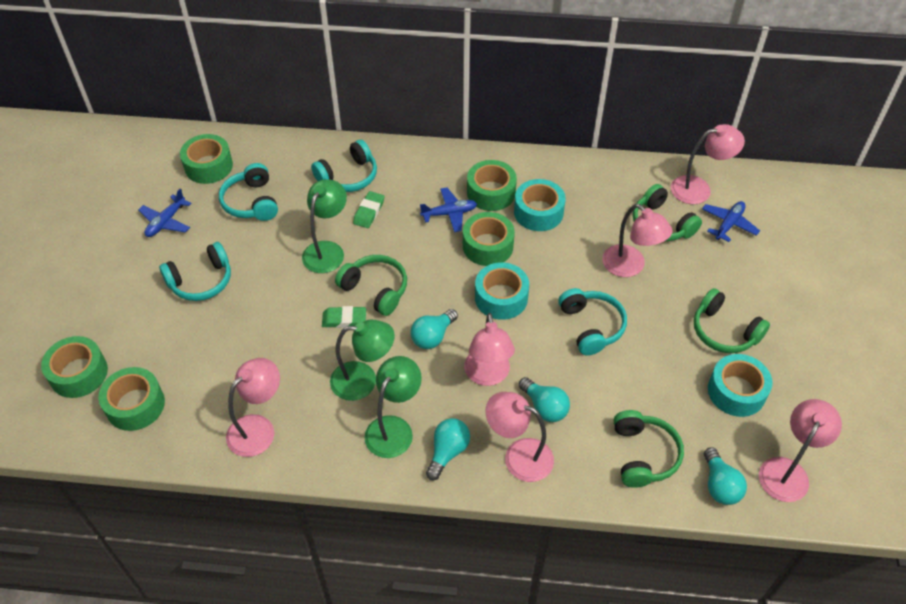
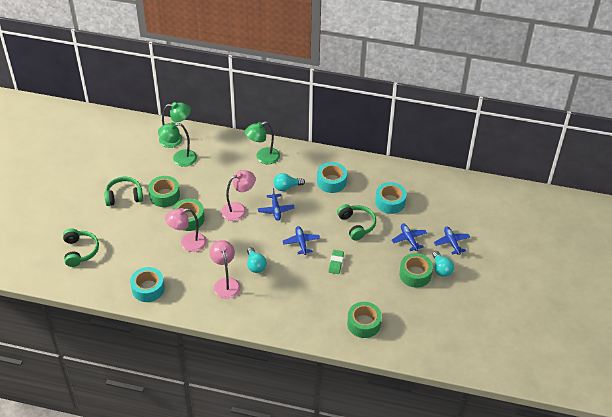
blue plane: 3 -> 4
green eraser: 2 -> 1
green headphones: 4 -> 3
green tape: 5 -> 4
pink lamp: 6 -> 3
turquoise headphones: 4 -> 0
turquoise light bulb: 4 -> 3

